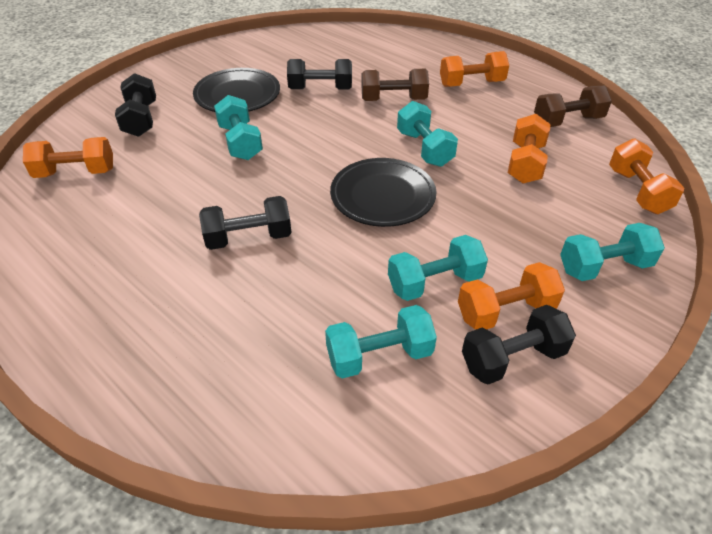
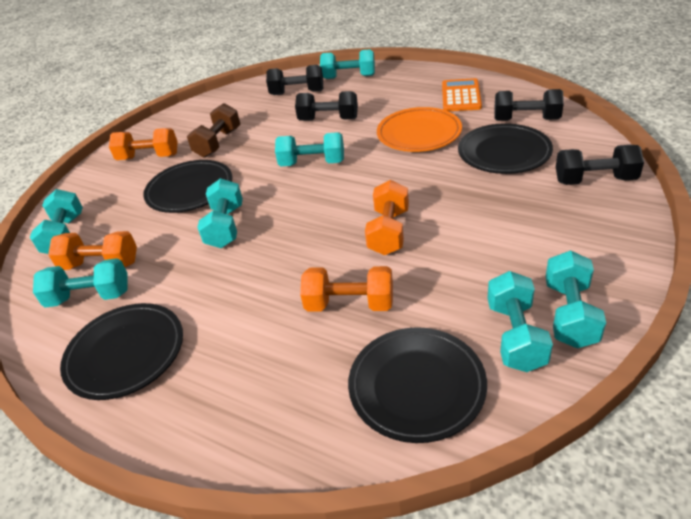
black plate: 2 -> 4
brown dumbbell: 2 -> 1
orange calculator: 0 -> 1
orange dumbbell: 5 -> 4
orange plate: 0 -> 1
turquoise dumbbell: 5 -> 7

